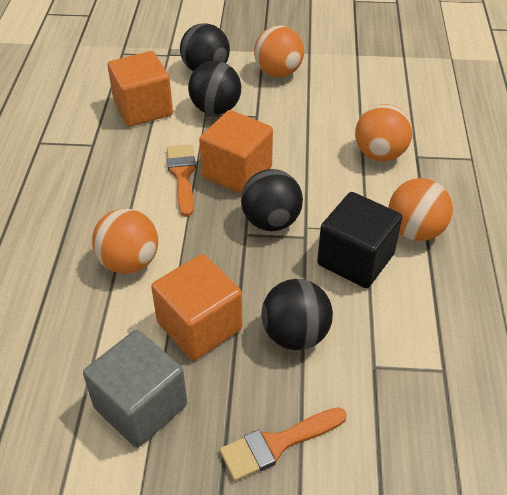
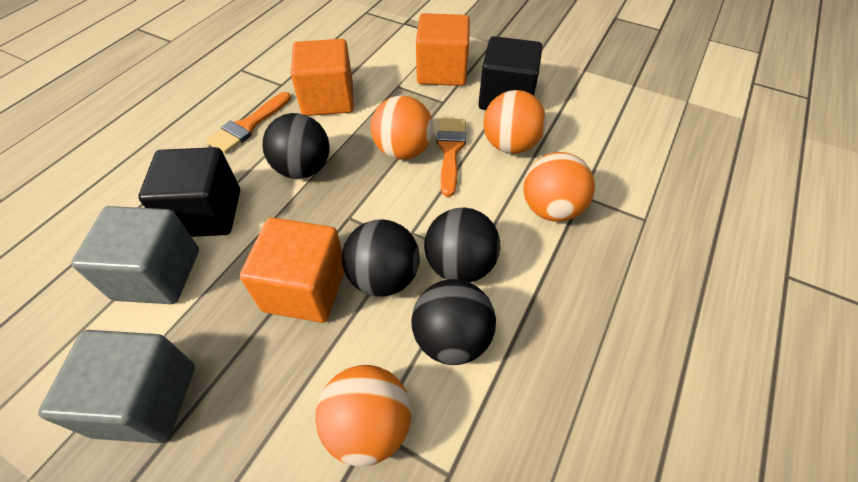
black cube: 1 -> 2
grey cube: 1 -> 2

